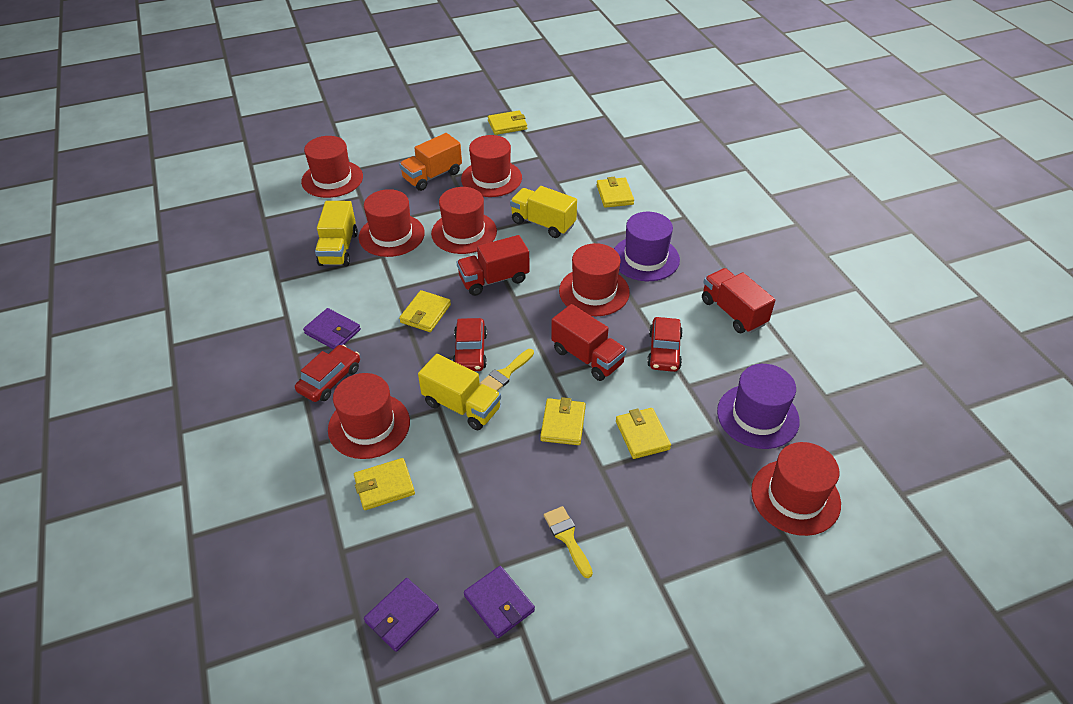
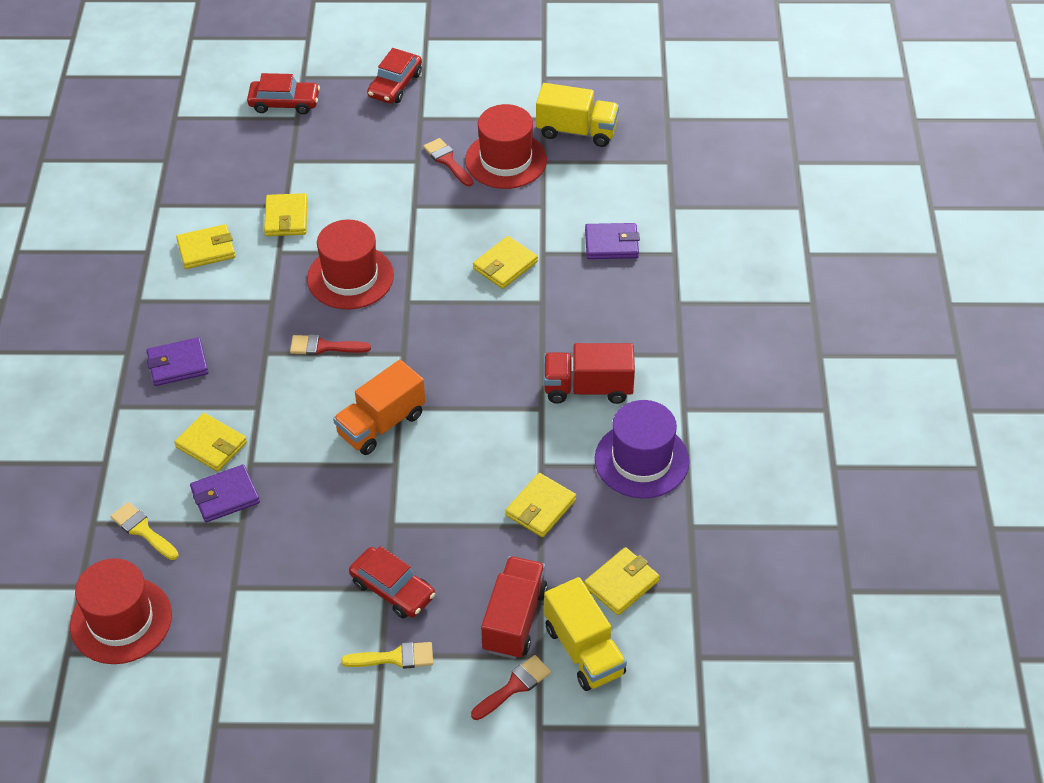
purple hat: 2 -> 1
red brush: 0 -> 3
red hat: 7 -> 3
red truck: 3 -> 2
yellow truck: 3 -> 2

